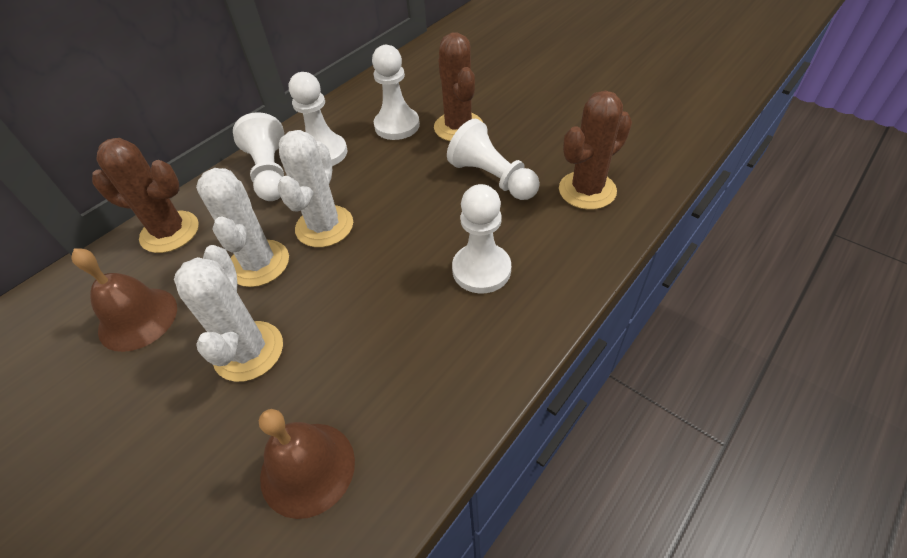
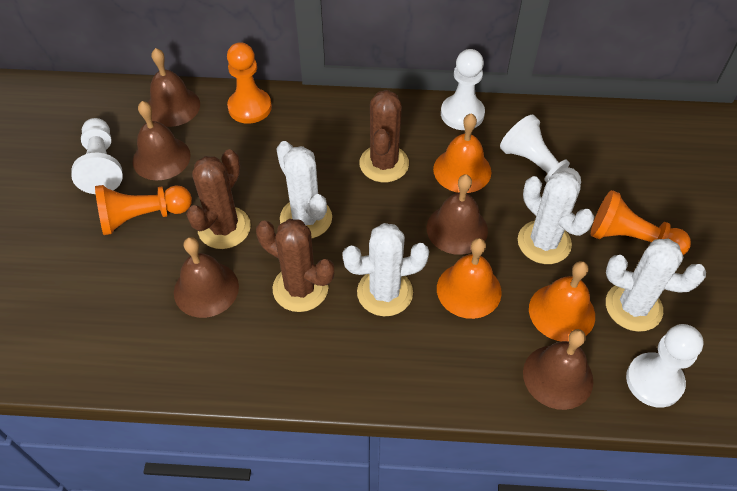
brown bell: 2 -> 5
orange bell: 0 -> 3
orange pawn: 0 -> 3
white cactus: 3 -> 4
white pawn: 5 -> 4

